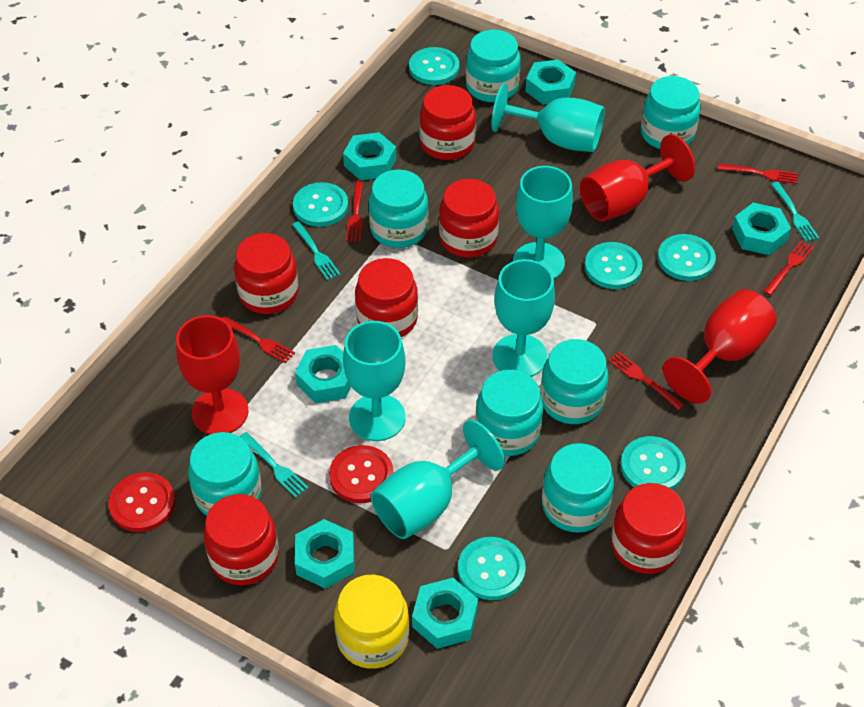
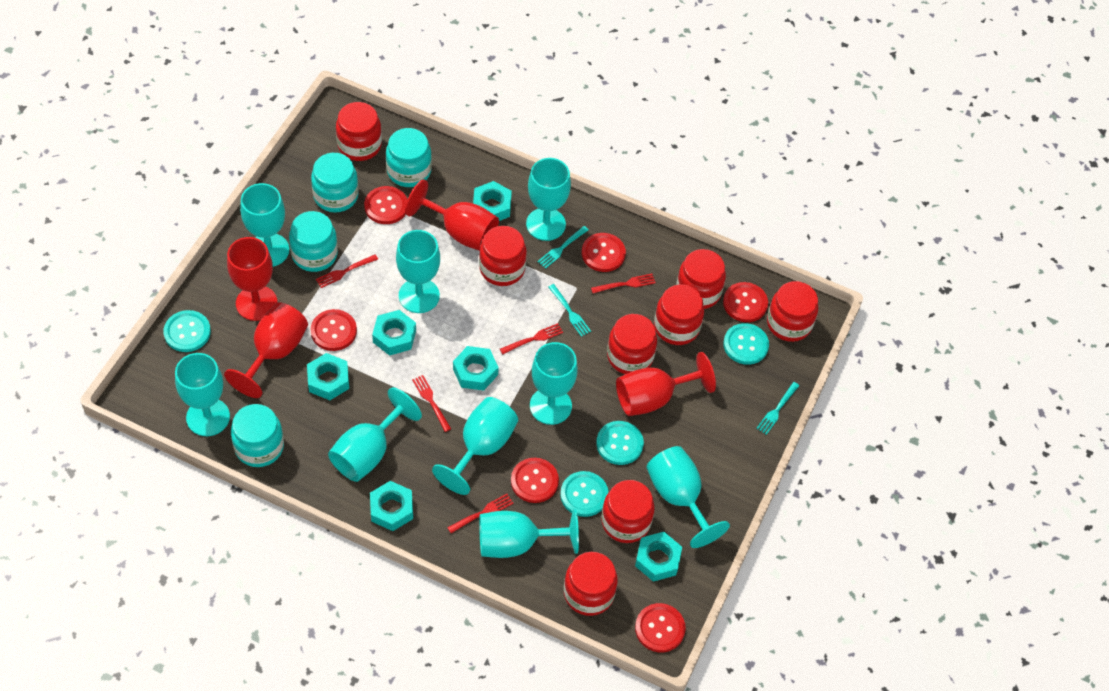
red button: 2 -> 6
red goblet: 3 -> 4
red jar: 6 -> 8
turquoise button: 6 -> 4
turquoise goblet: 5 -> 9
turquoise jar: 7 -> 4
yellow jar: 1 -> 0

